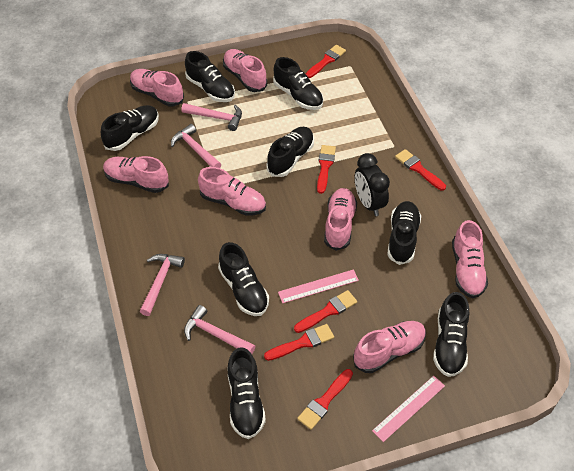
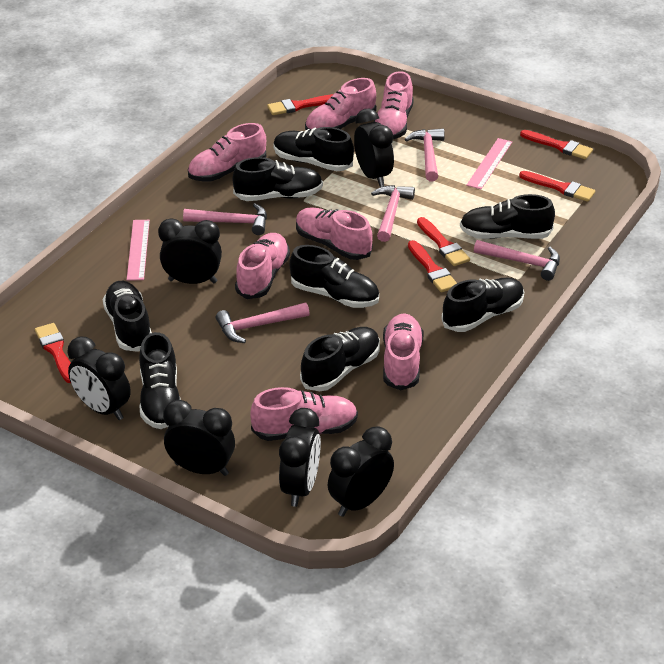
black clock: 1 -> 6
pink hammer: 4 -> 5

